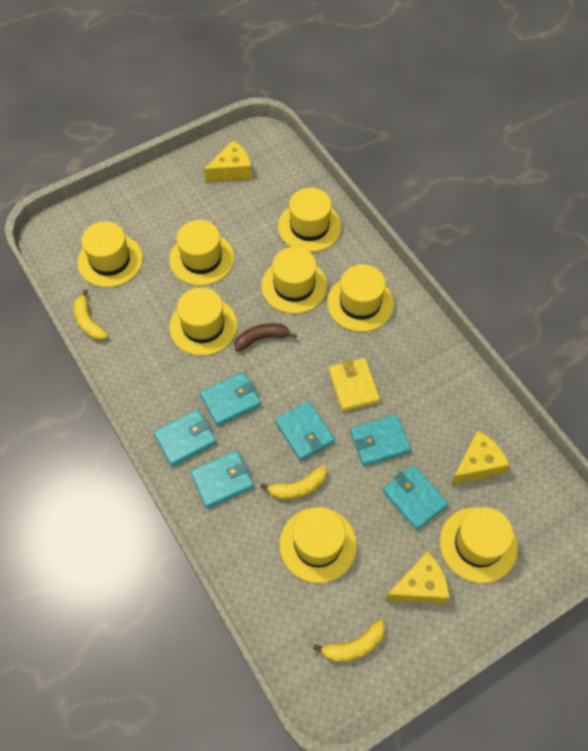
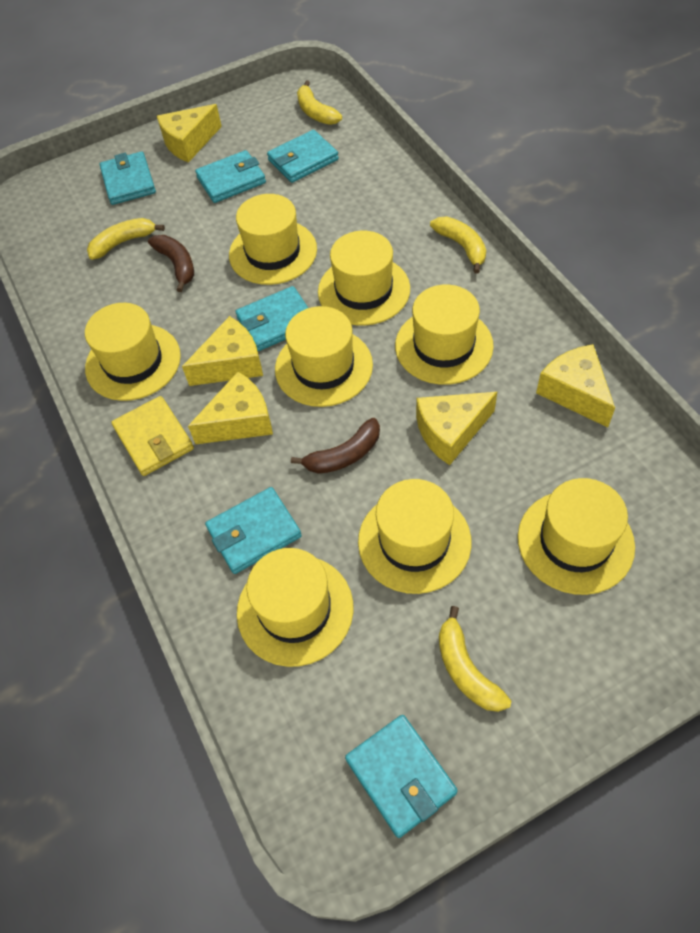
brown banana: 1 -> 2
yellow banana: 3 -> 4
yellow cheese: 3 -> 5

